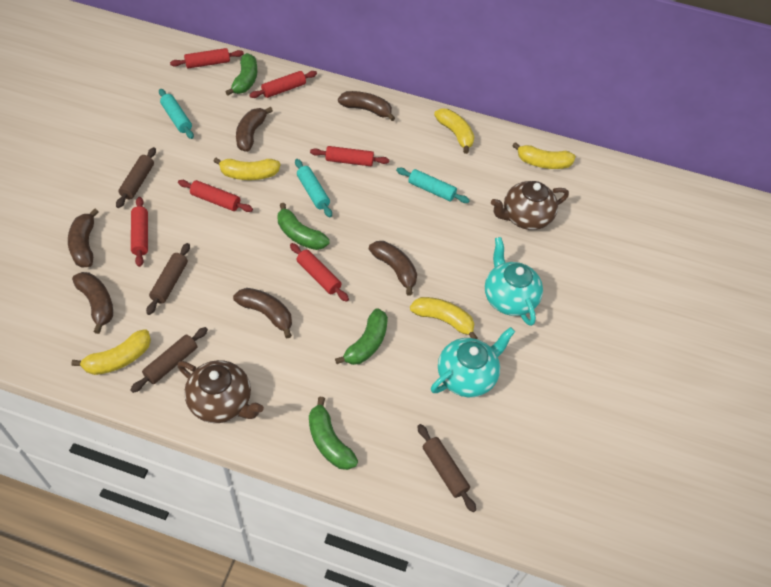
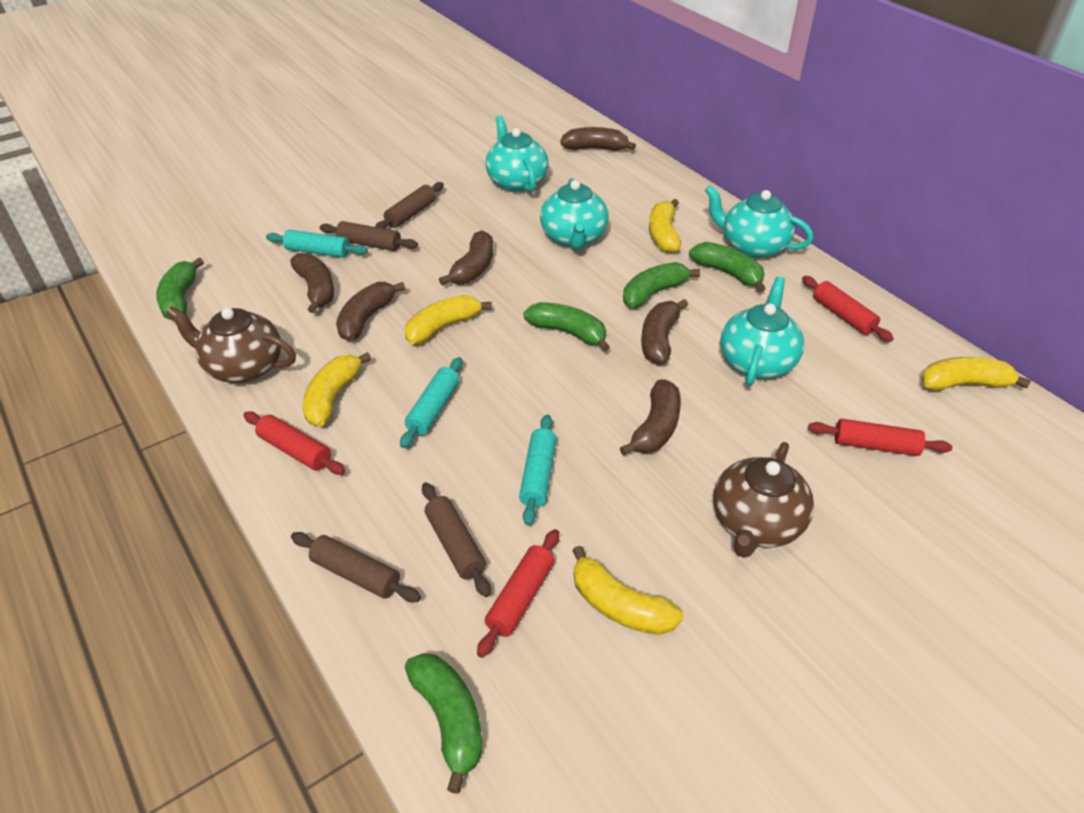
green banana: 4 -> 5
red rolling pin: 6 -> 4
turquoise teapot: 2 -> 4

